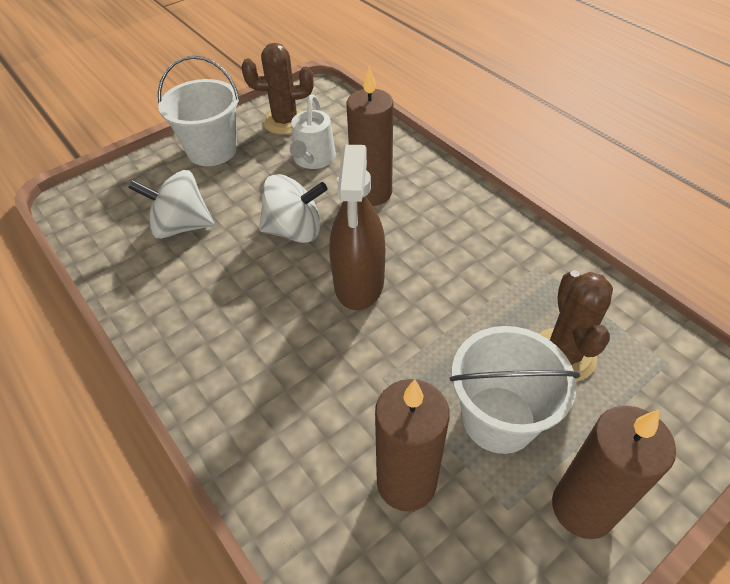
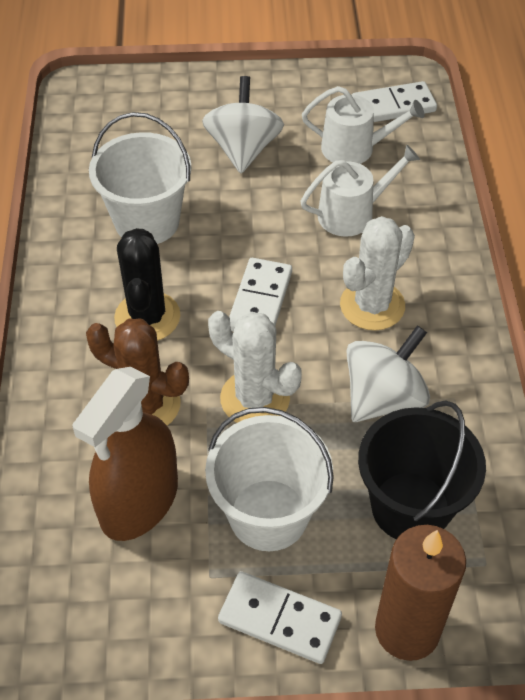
black bucket: 0 -> 1
black cactus: 0 -> 1
brown cactus: 2 -> 1
brown candle: 3 -> 1
white cactus: 0 -> 2
white domino: 0 -> 3
white watering can: 1 -> 2

